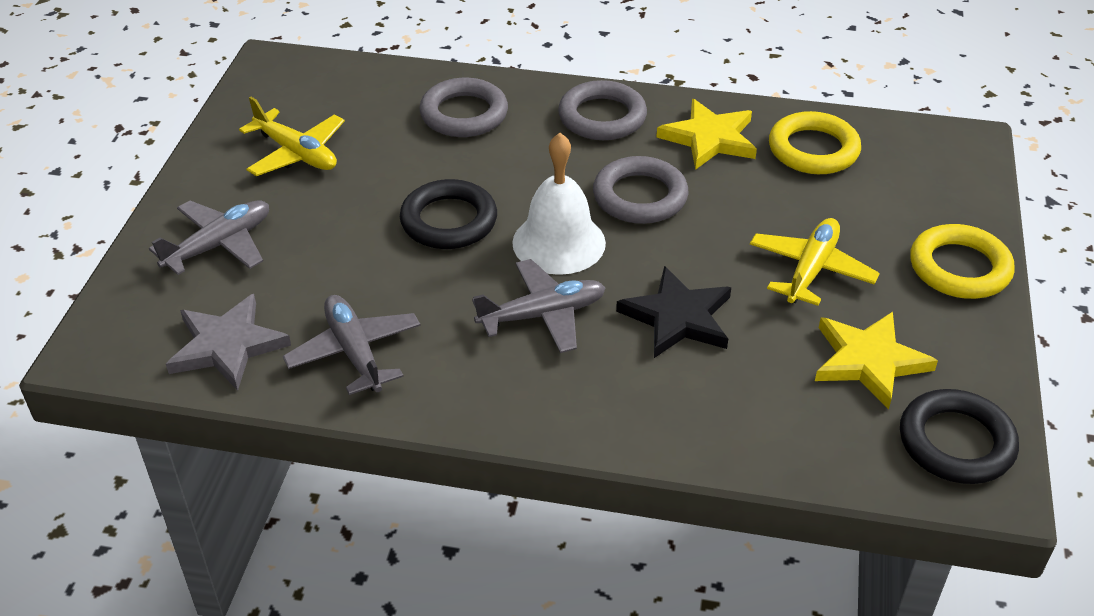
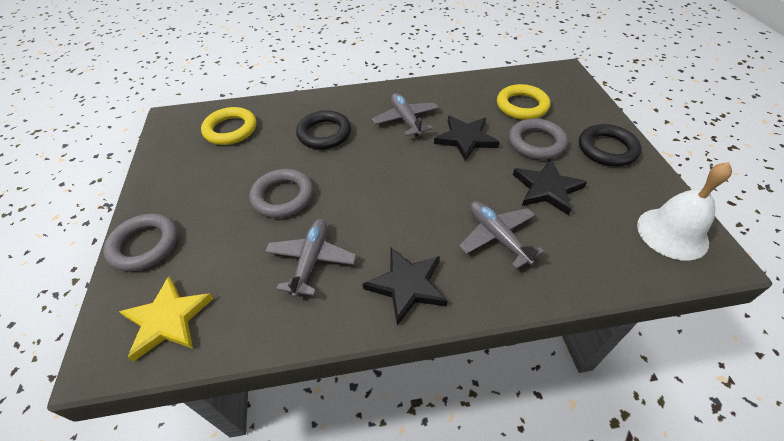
black star: 1 -> 3
grey star: 1 -> 0
yellow plane: 2 -> 0
yellow star: 2 -> 1

